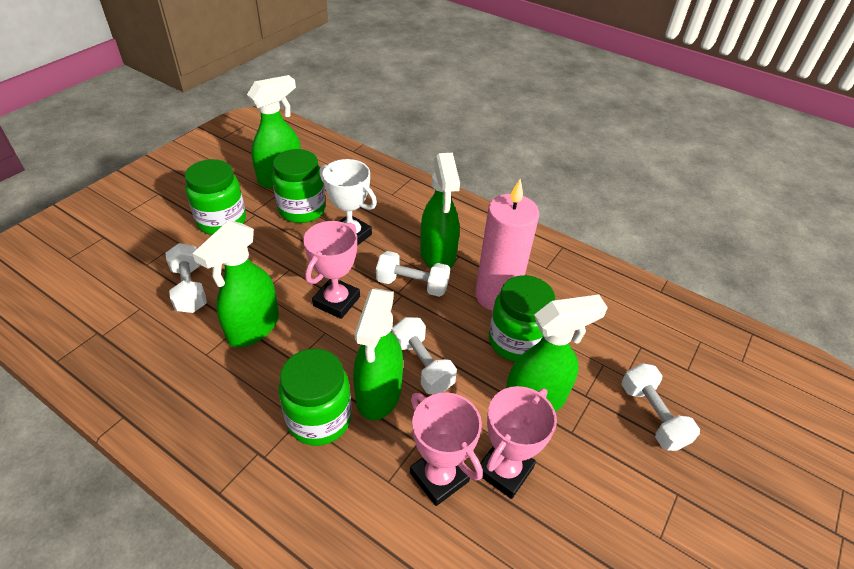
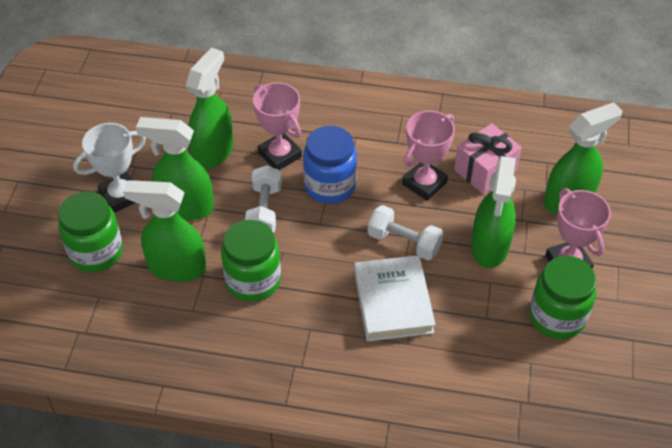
blue jar: 0 -> 1
green jar: 4 -> 3
pink candle: 1 -> 0
pink gift: 0 -> 1
white book: 0 -> 1
white dumbbell: 4 -> 2

